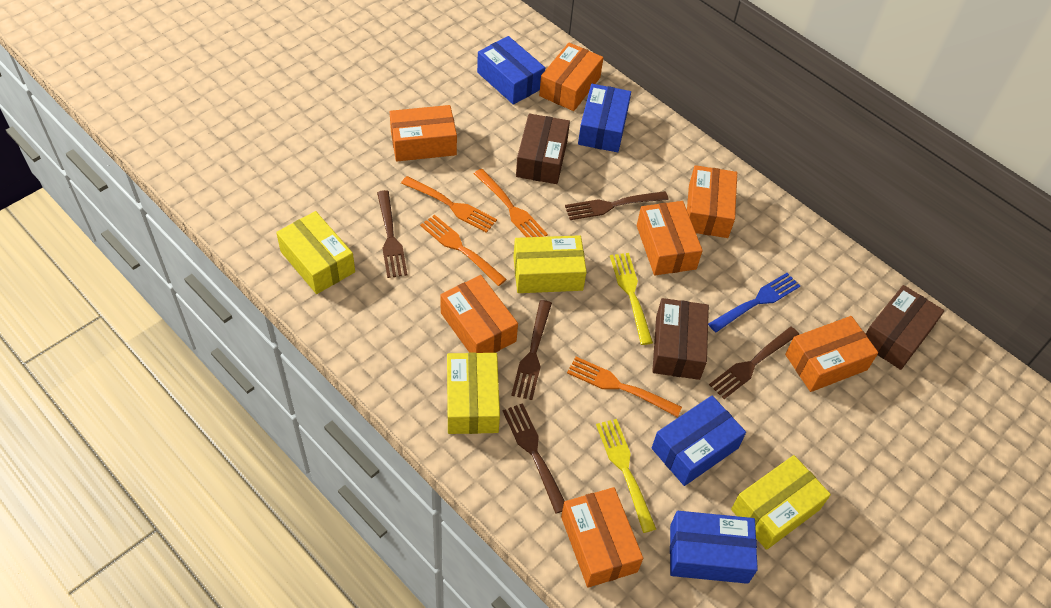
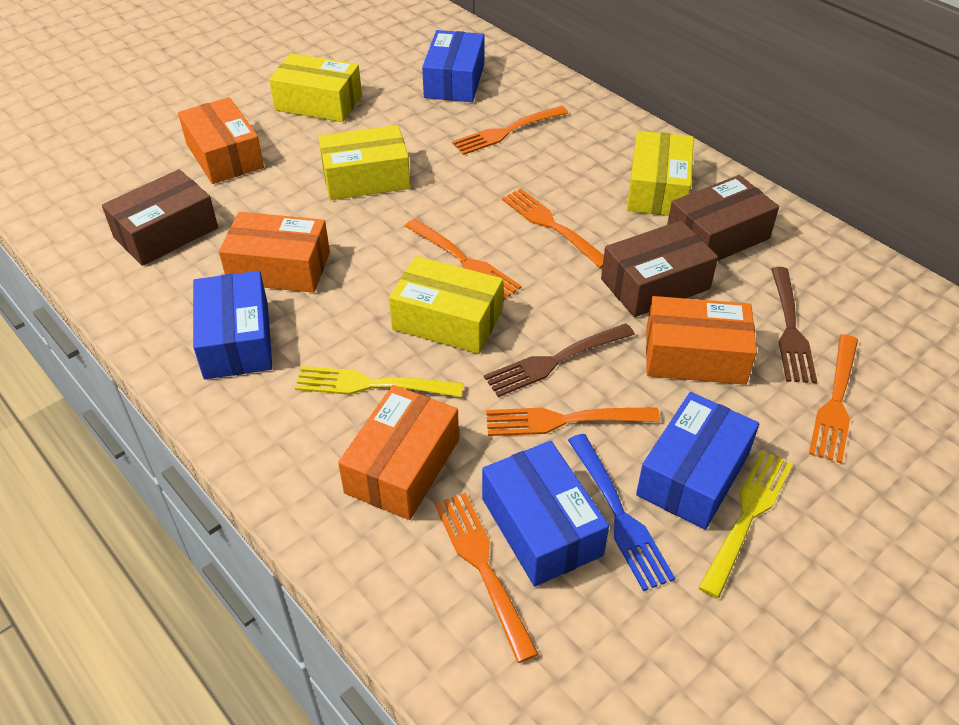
brown fork: 5 -> 2
orange box: 7 -> 4
orange fork: 4 -> 6

